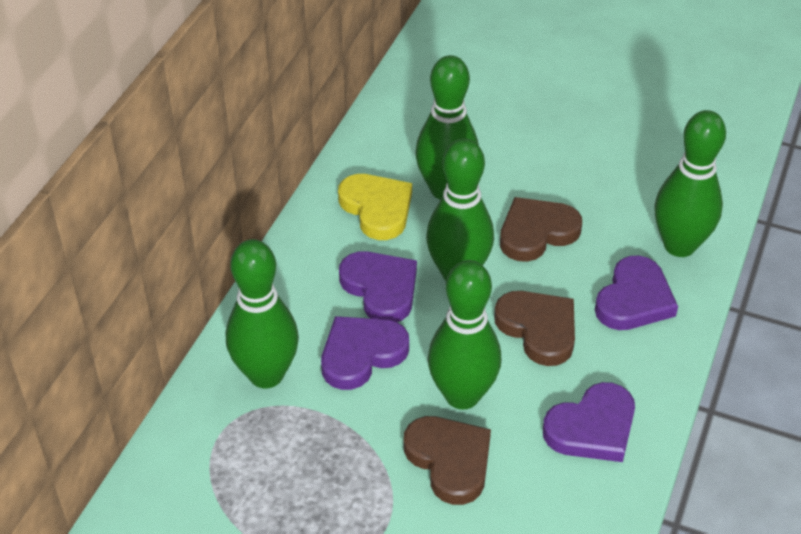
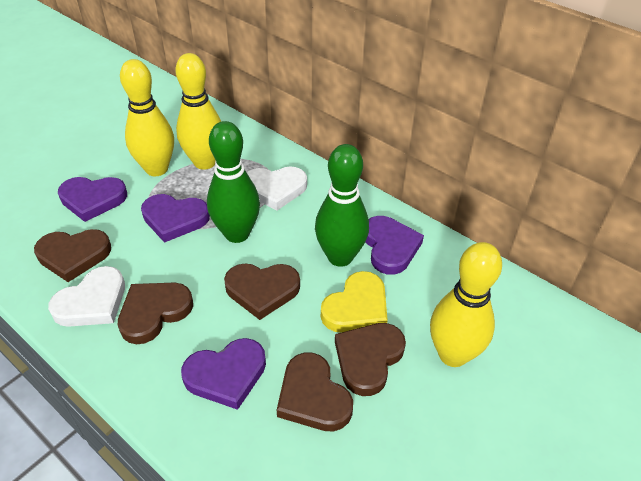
brown heart: 3 -> 5
green bowling pin: 5 -> 2
white heart: 0 -> 2
yellow bowling pin: 0 -> 3

